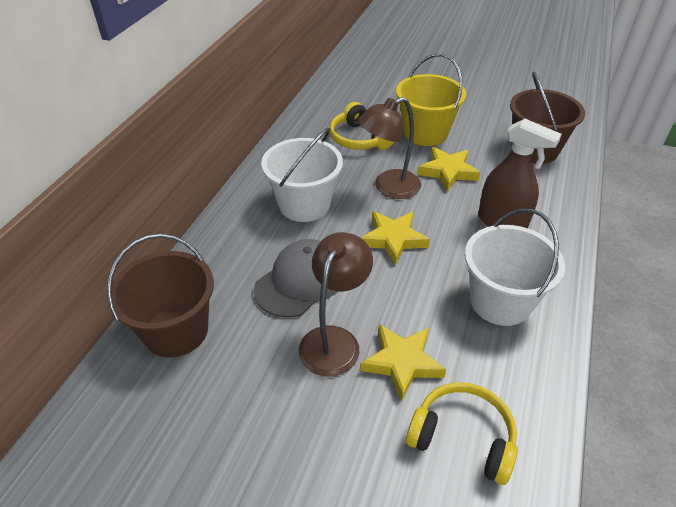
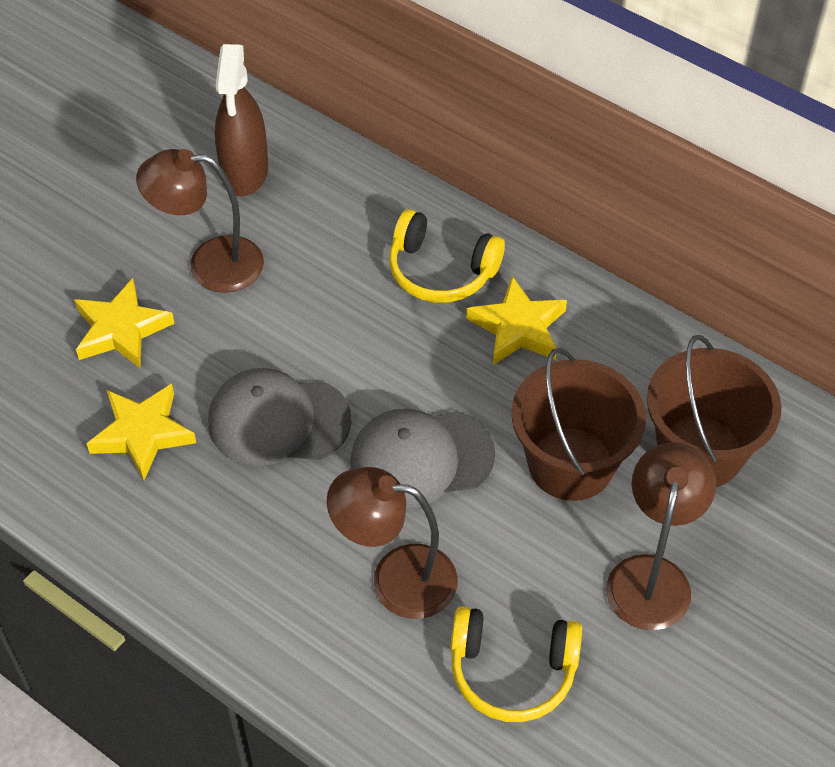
brown lamp: 2 -> 3
grey cap: 1 -> 2
white bucket: 2 -> 0
yellow bucket: 1 -> 0

